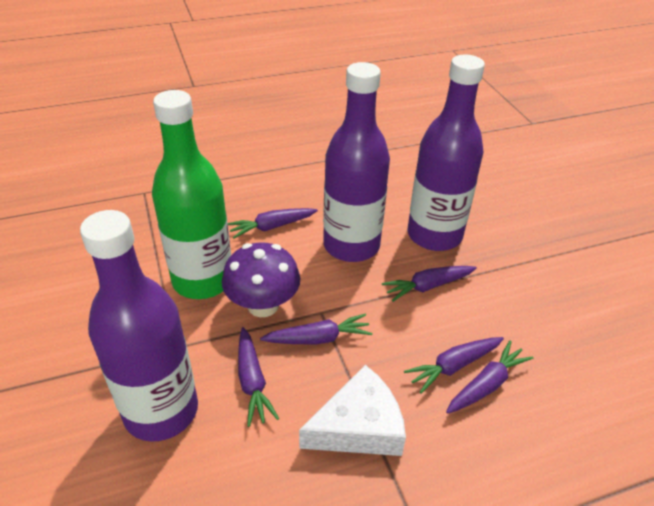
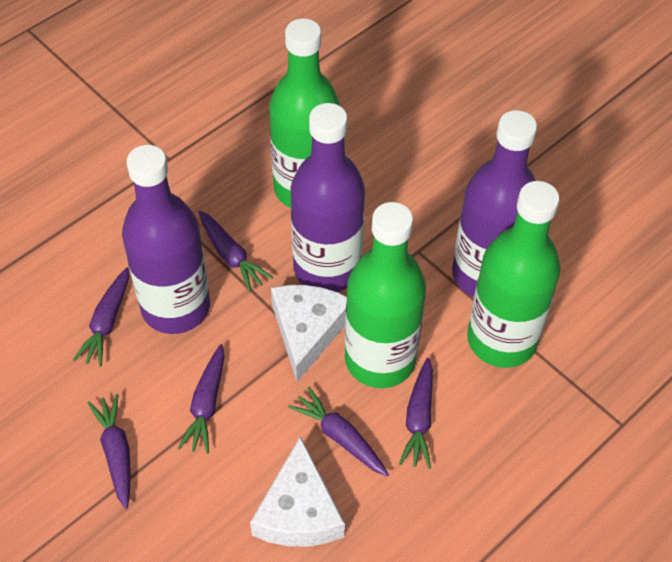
green bottle: 1 -> 3
purple mushroom: 1 -> 0
white cheese: 1 -> 2

